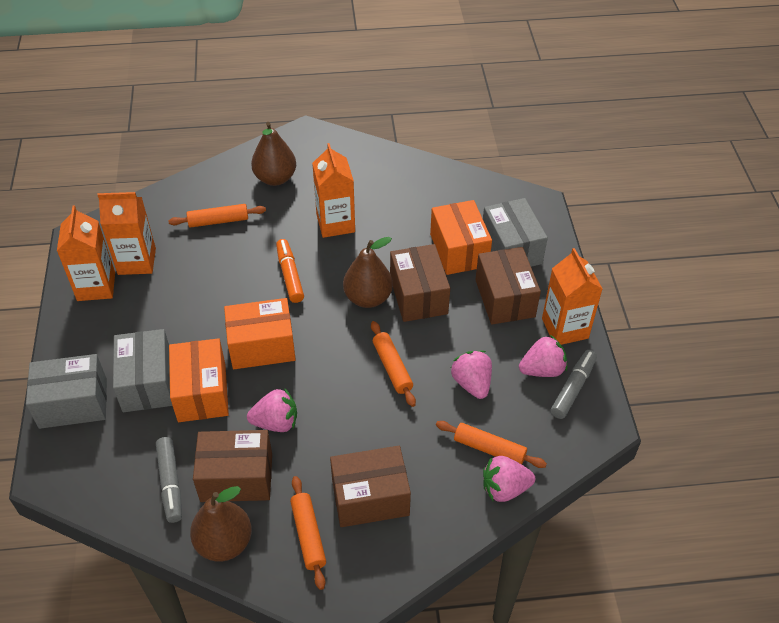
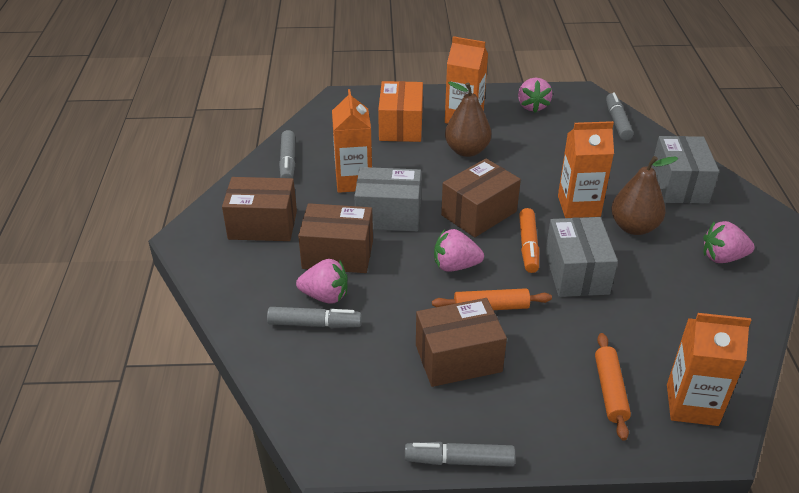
brown pear: 3 -> 2
grey marker: 2 -> 4
orange box: 3 -> 1
orange rolling pin: 4 -> 2

